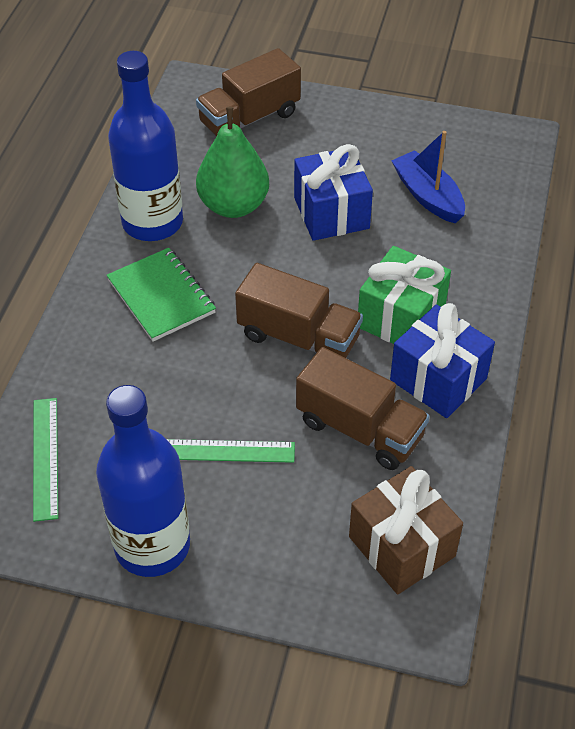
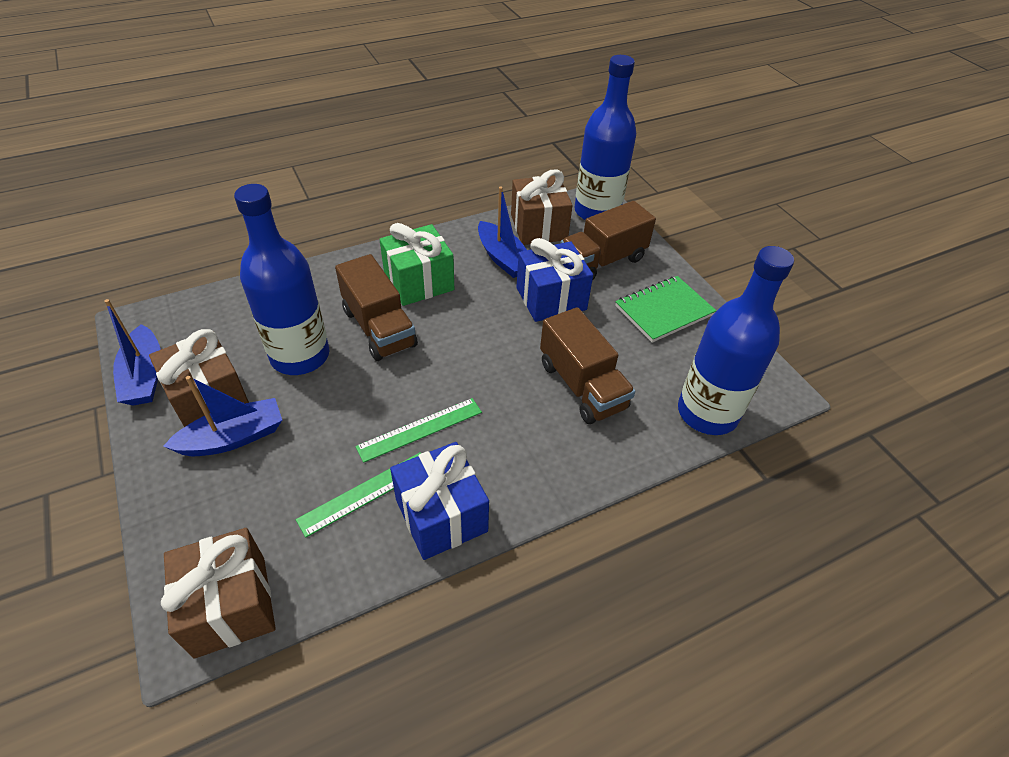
blue boat: 1 -> 3
blue bottle: 2 -> 3
brown gift: 1 -> 3
green pear: 1 -> 0

